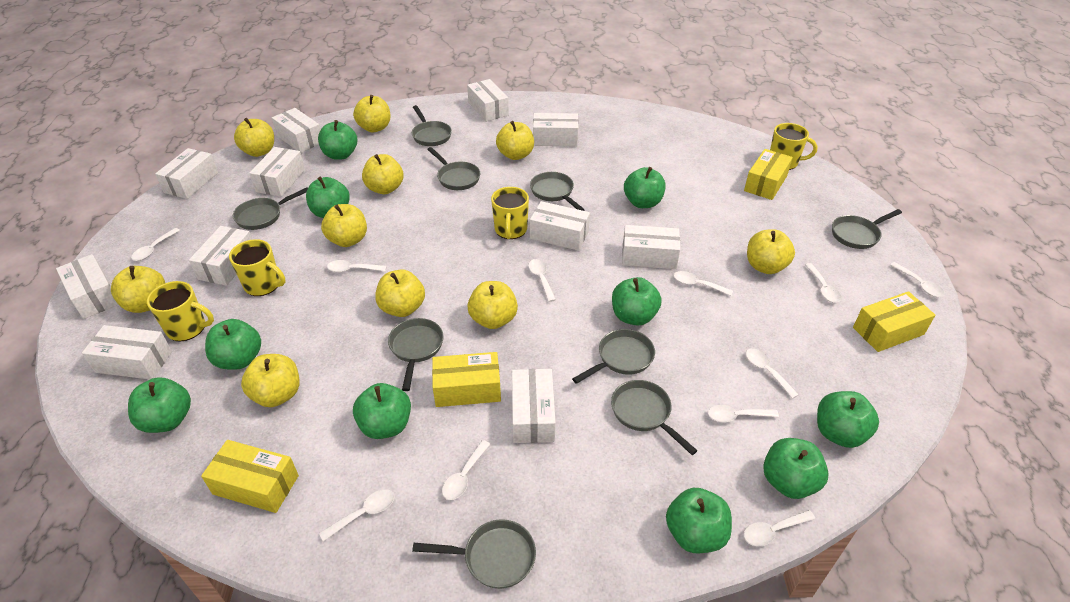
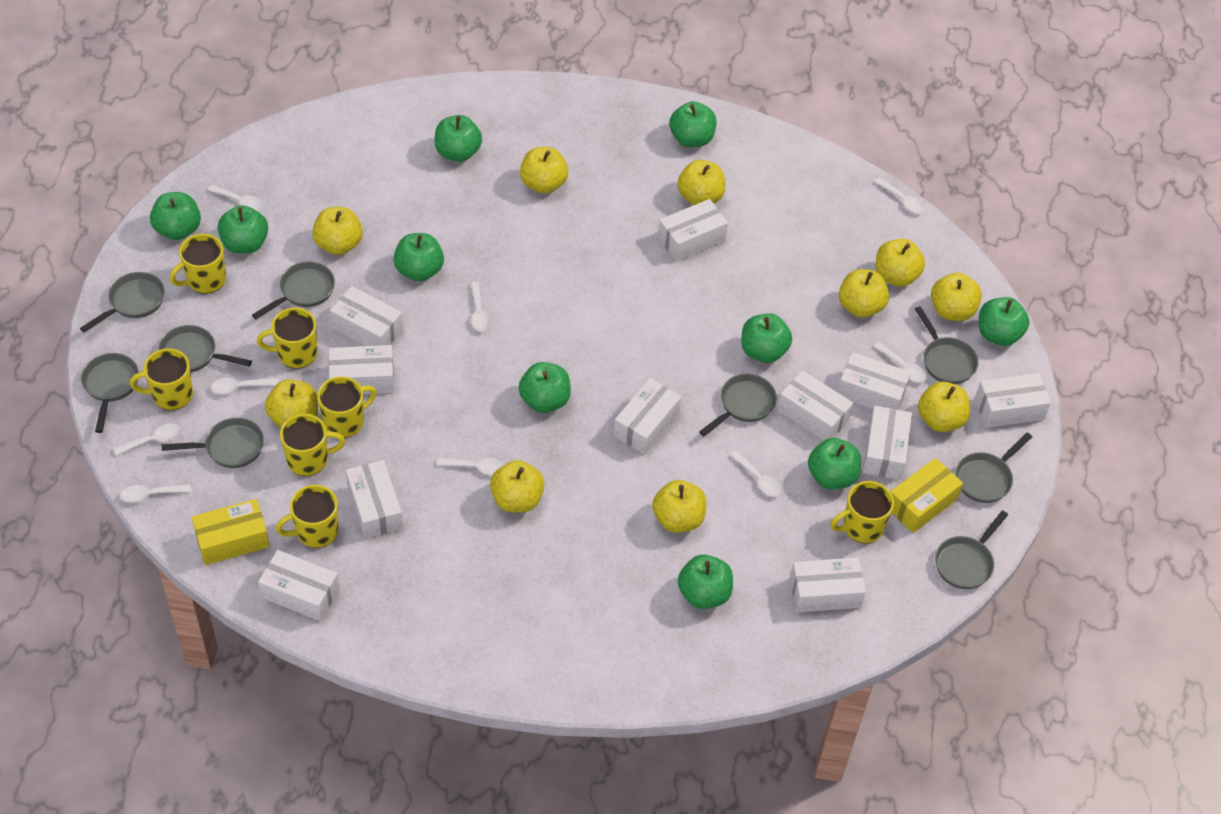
white spoon: 11 -> 9
yellow box: 4 -> 2
yellow mug: 4 -> 7

